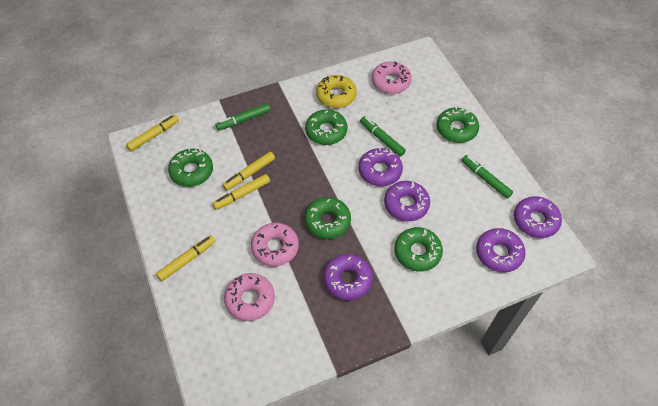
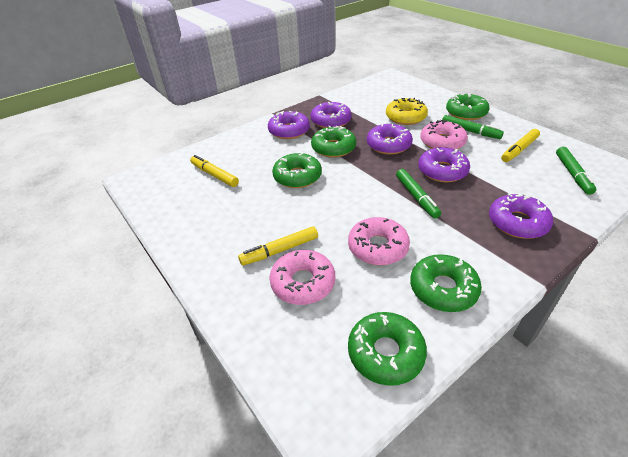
yellow marker: 4 -> 3

